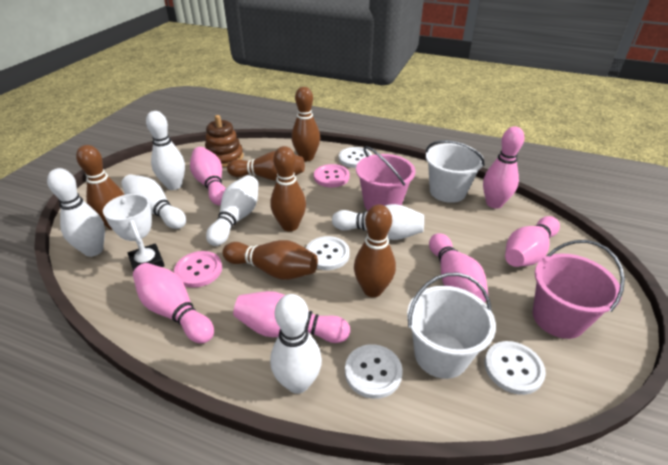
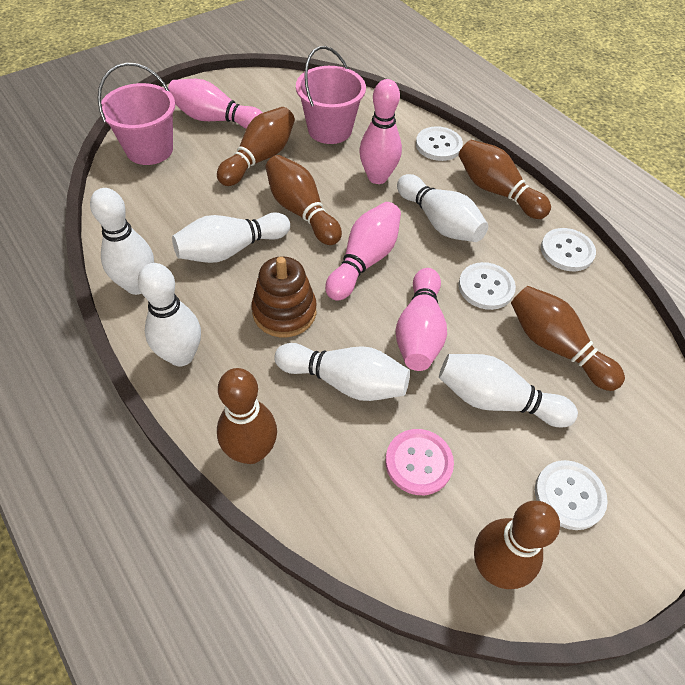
pink bowling pin: 6 -> 4
pink button: 2 -> 1
white bucket: 2 -> 0
white trophy: 1 -> 0

